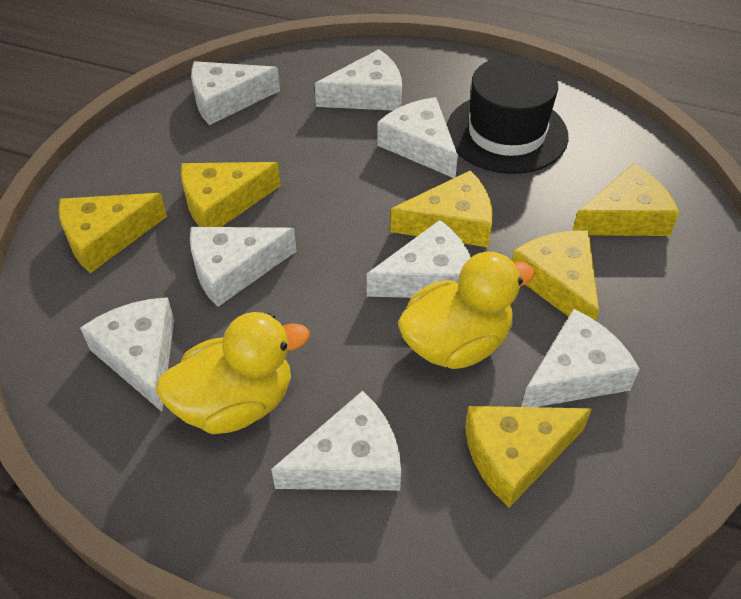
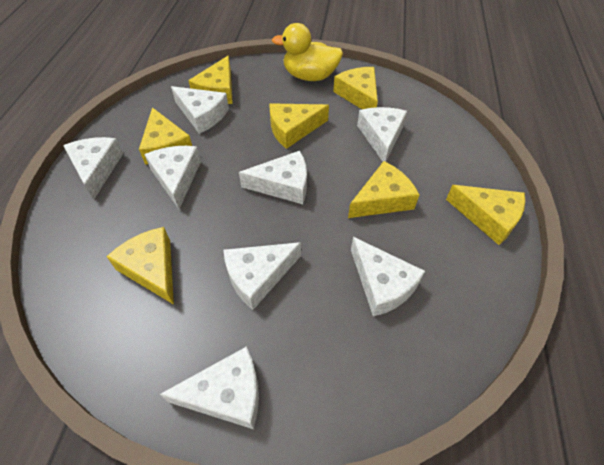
black hat: 1 -> 0
yellow cheese: 6 -> 7
yellow duck: 2 -> 1

